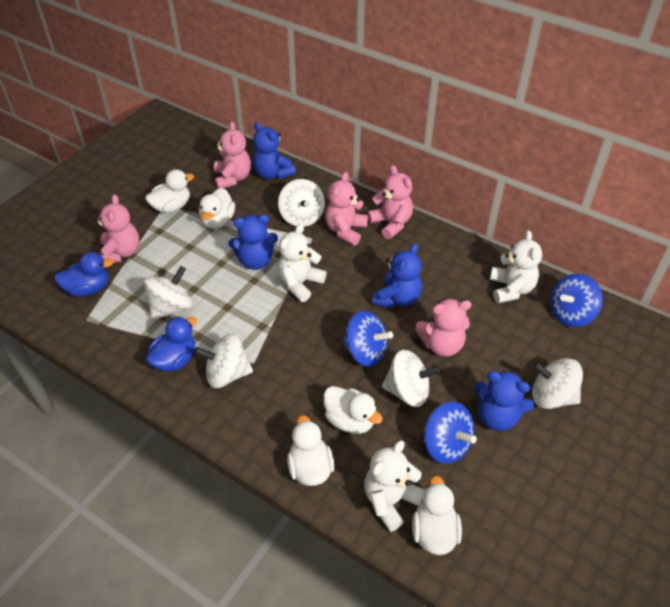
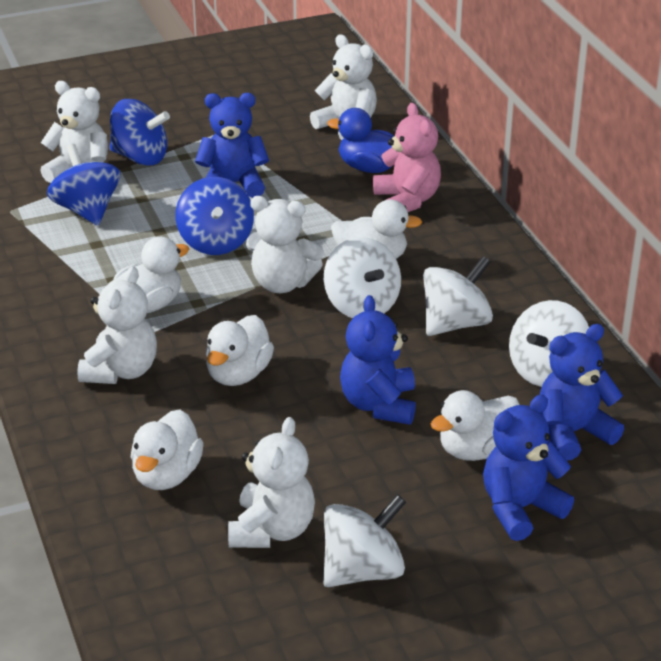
blue duck: 2 -> 1
pink teddy bear: 5 -> 1
white spinning top: 5 -> 4
white teddy bear: 3 -> 5

